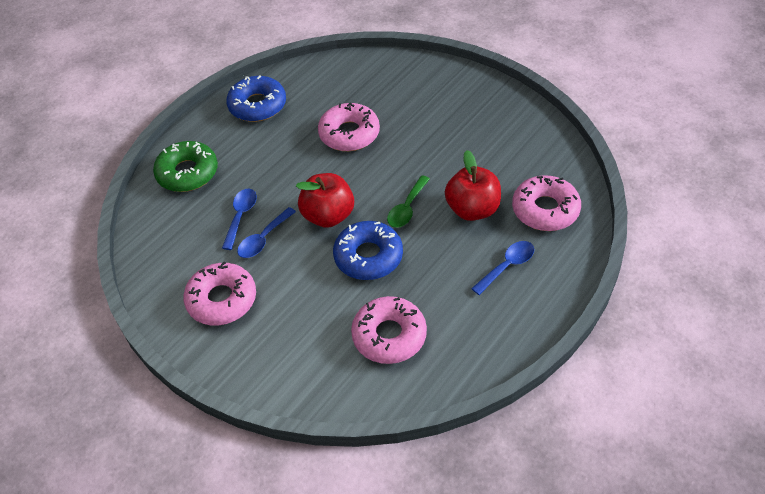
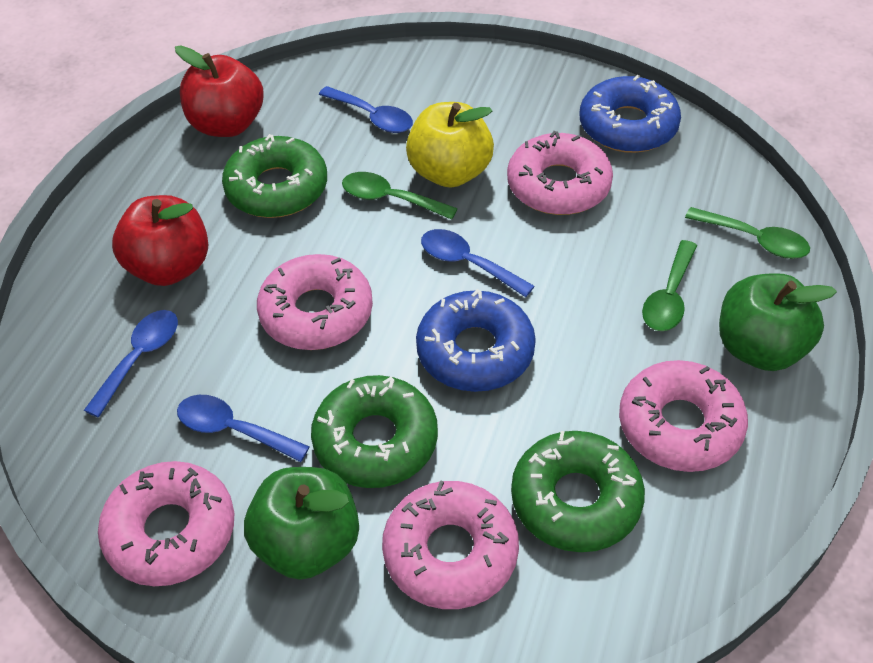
blue spoon: 3 -> 4
green apple: 0 -> 2
green donut: 1 -> 3
green spoon: 1 -> 3
pink donut: 4 -> 5
yellow apple: 0 -> 1

